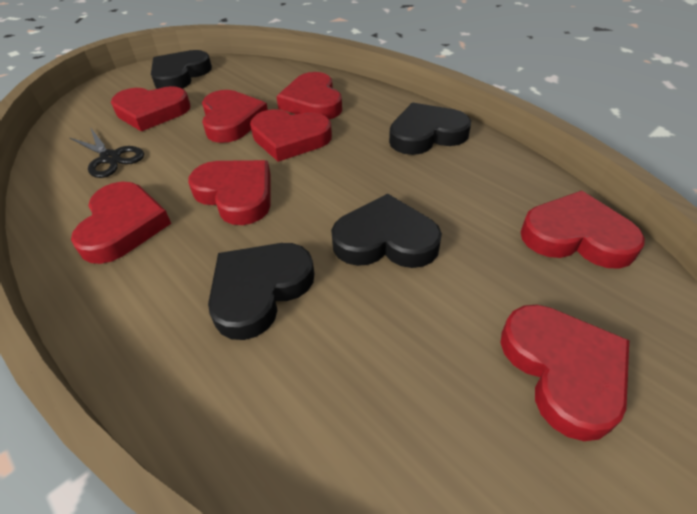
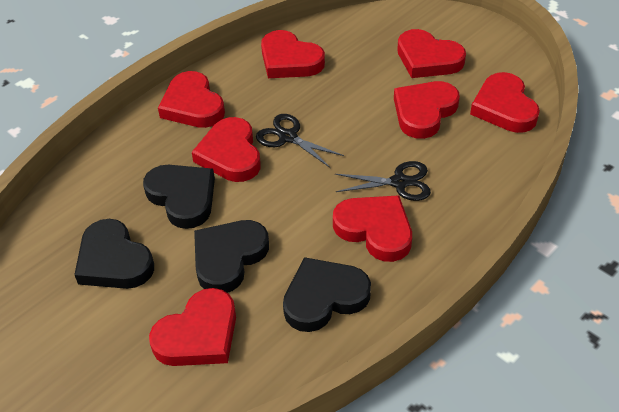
black scissors: 1 -> 2

